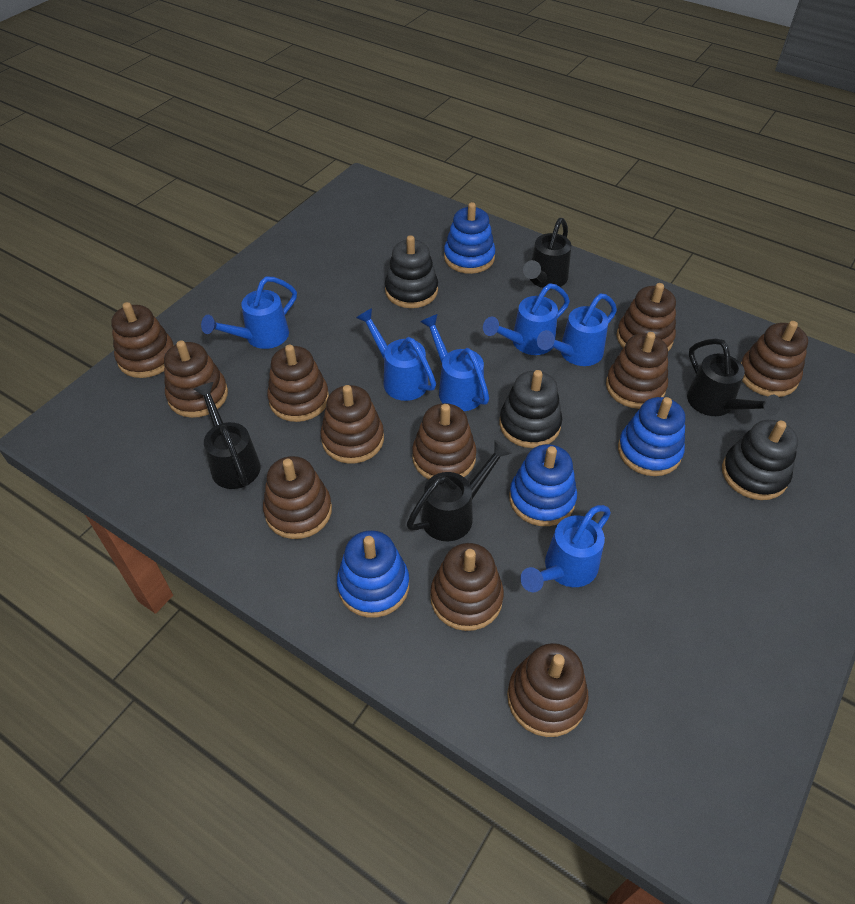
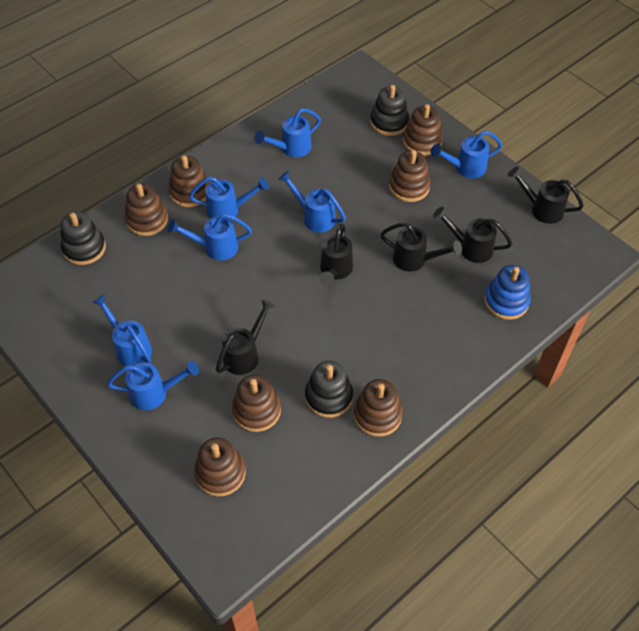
black watering can: 4 -> 5
blue stacking toy: 4 -> 1
blue watering can: 6 -> 7
brown stacking toy: 11 -> 7

